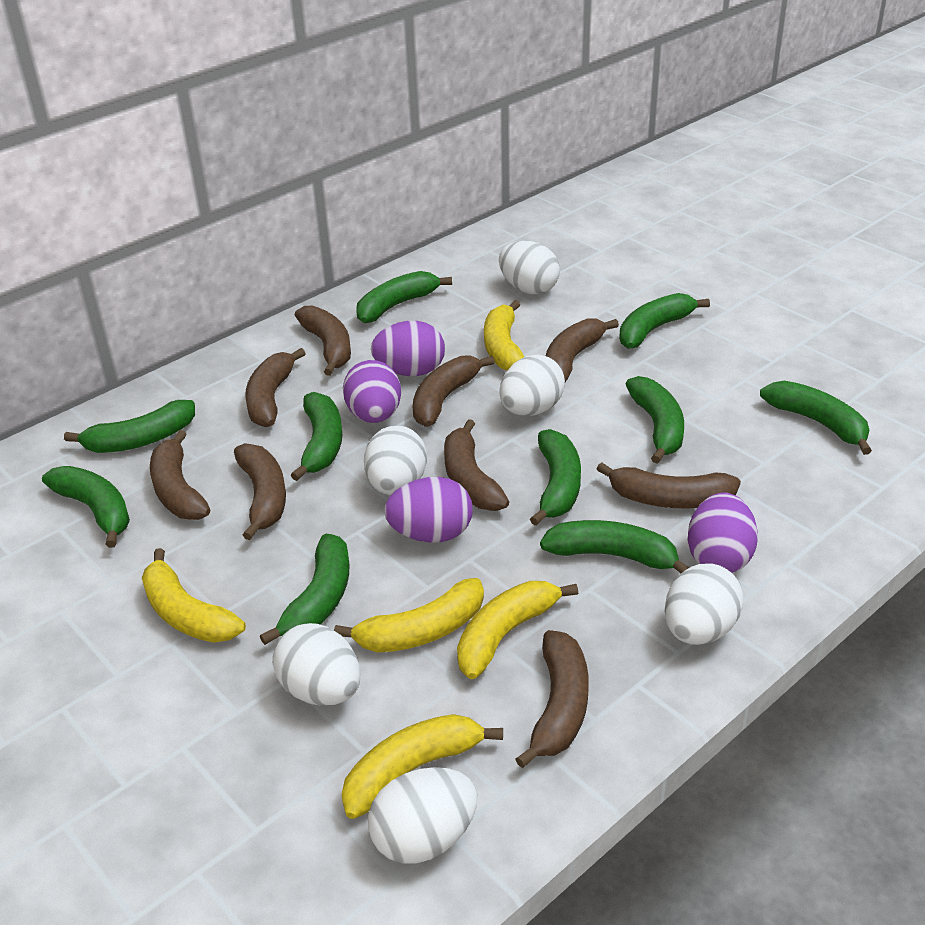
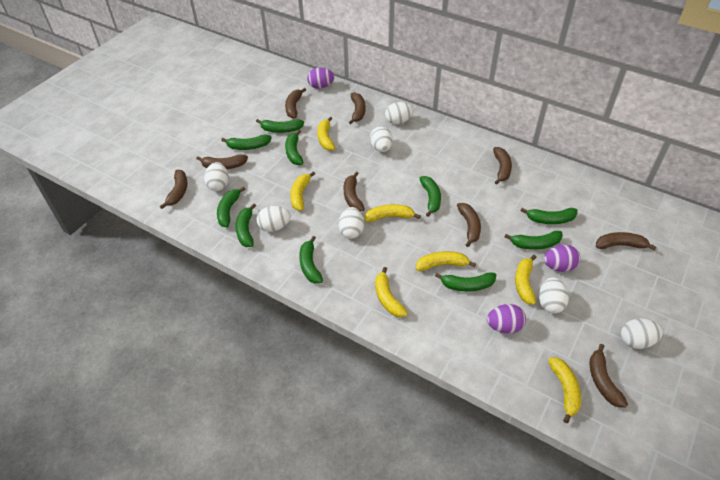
purple egg: 4 -> 3
white egg: 6 -> 7
yellow banana: 5 -> 7

